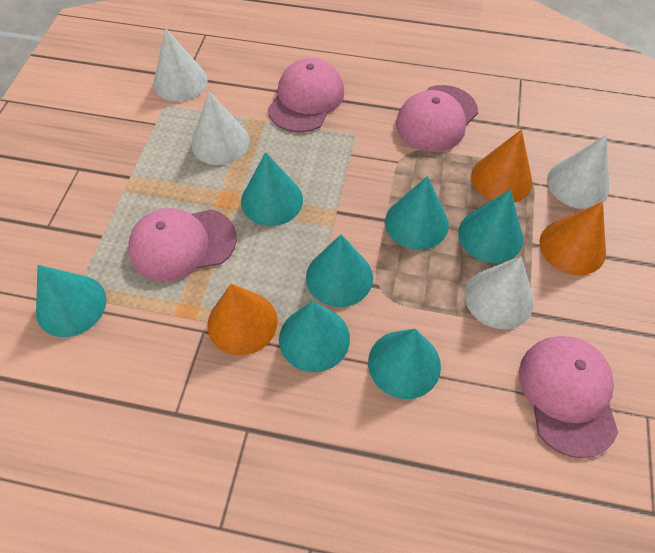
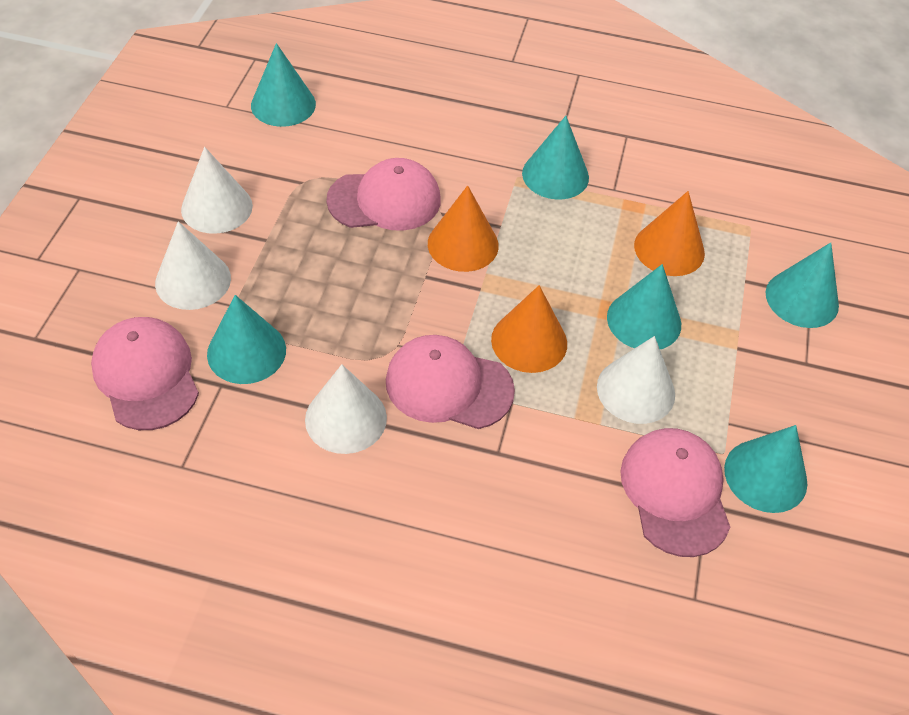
turquoise cone: 7 -> 6

